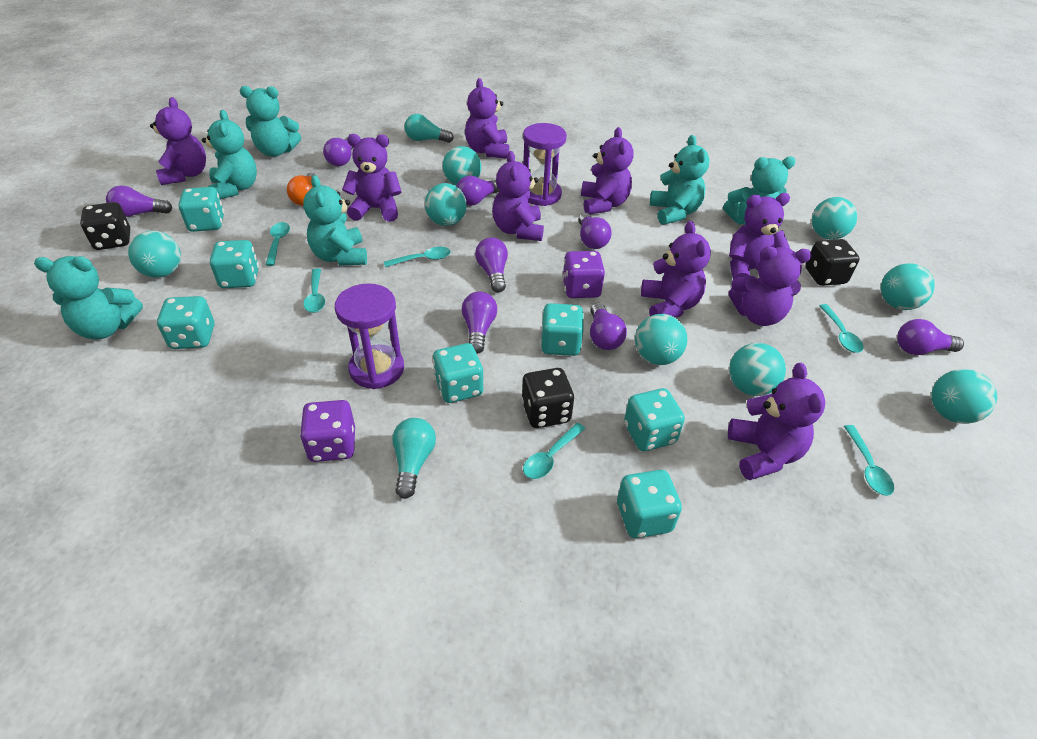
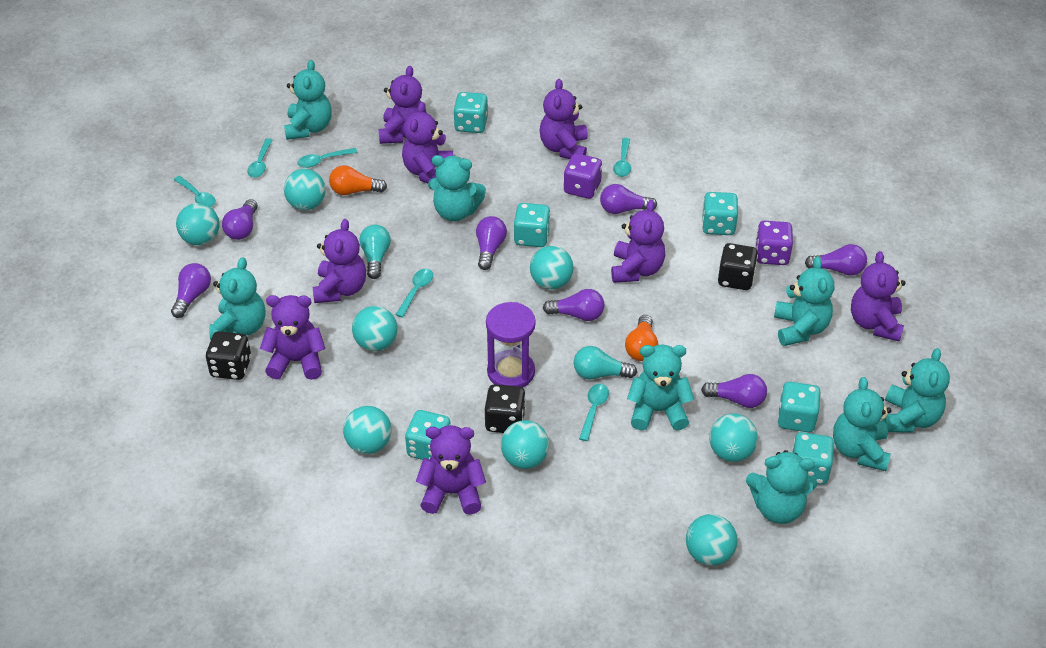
orange light bulb: 1 -> 2
purple hourglass: 2 -> 1
purple light bulb: 8 -> 7
purple teddy bear: 9 -> 8
turquoise dice: 7 -> 6
turquoise teddy bear: 6 -> 8

